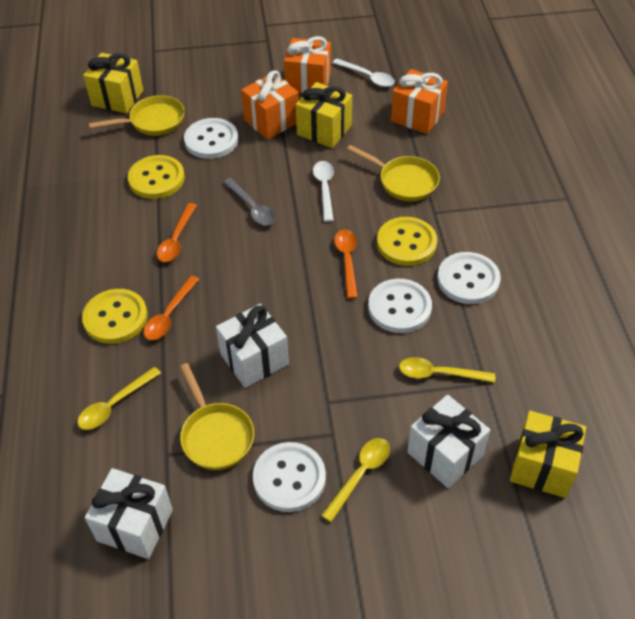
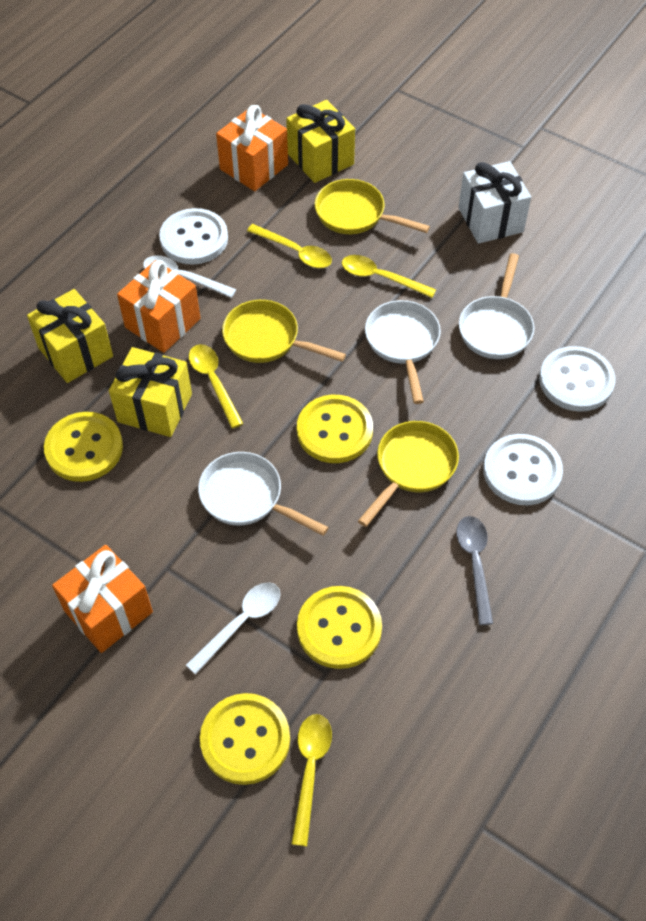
orange spoon: 3 -> 0
white button: 4 -> 3
white gift: 3 -> 1
white pan: 0 -> 3
yellow button: 3 -> 4
yellow spoon: 3 -> 4

